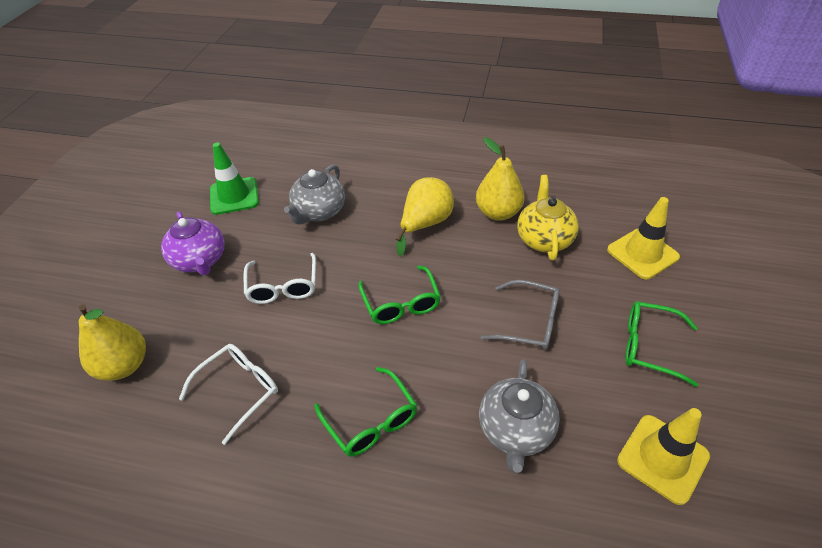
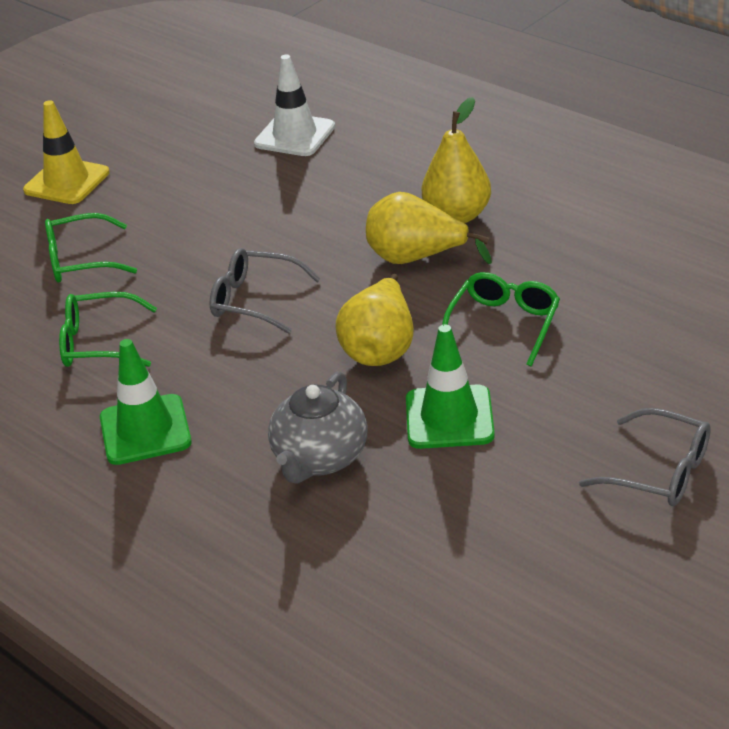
green traffic cone: 1 -> 2
grey glasses: 1 -> 2
grey teapot: 2 -> 1
purple teapot: 1 -> 0
white glasses: 2 -> 0
white traffic cone: 0 -> 1
yellow teapot: 1 -> 0
yellow traffic cone: 2 -> 1

